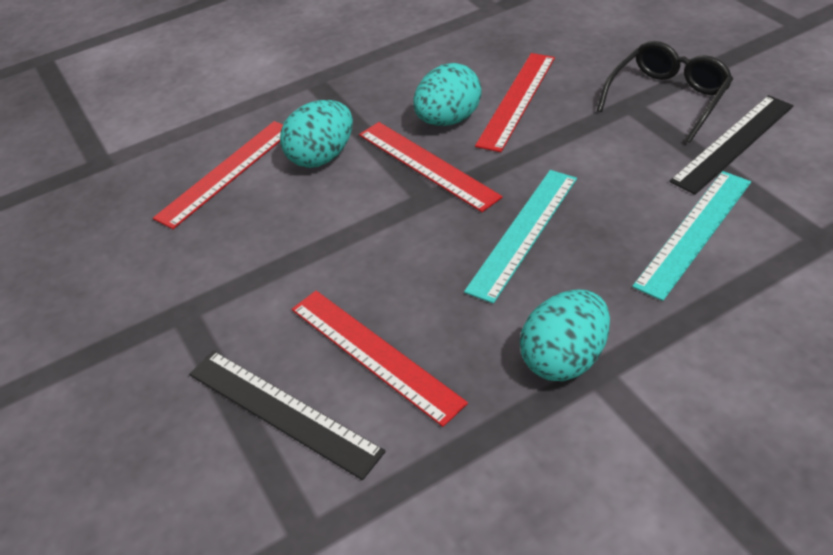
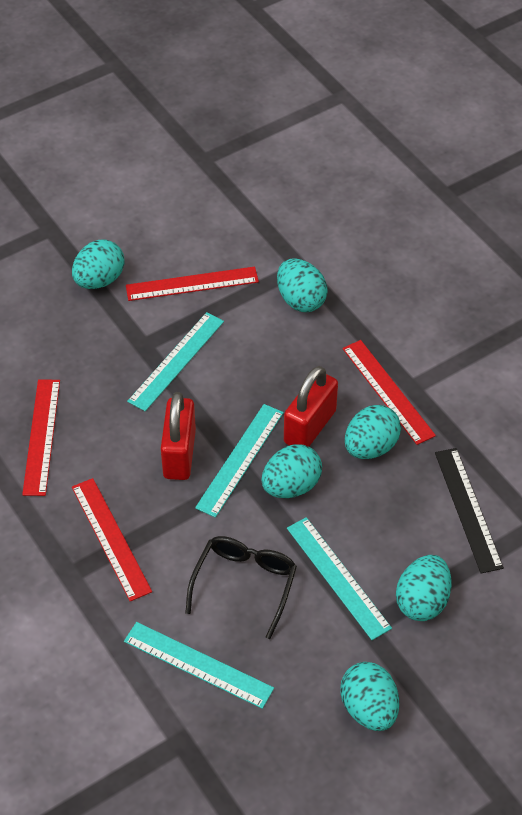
black ruler: 2 -> 1
red padlock: 0 -> 2
turquoise egg: 3 -> 6
turquoise ruler: 2 -> 4

